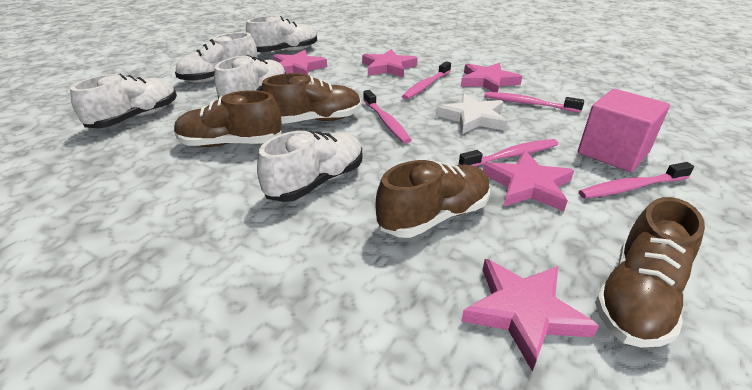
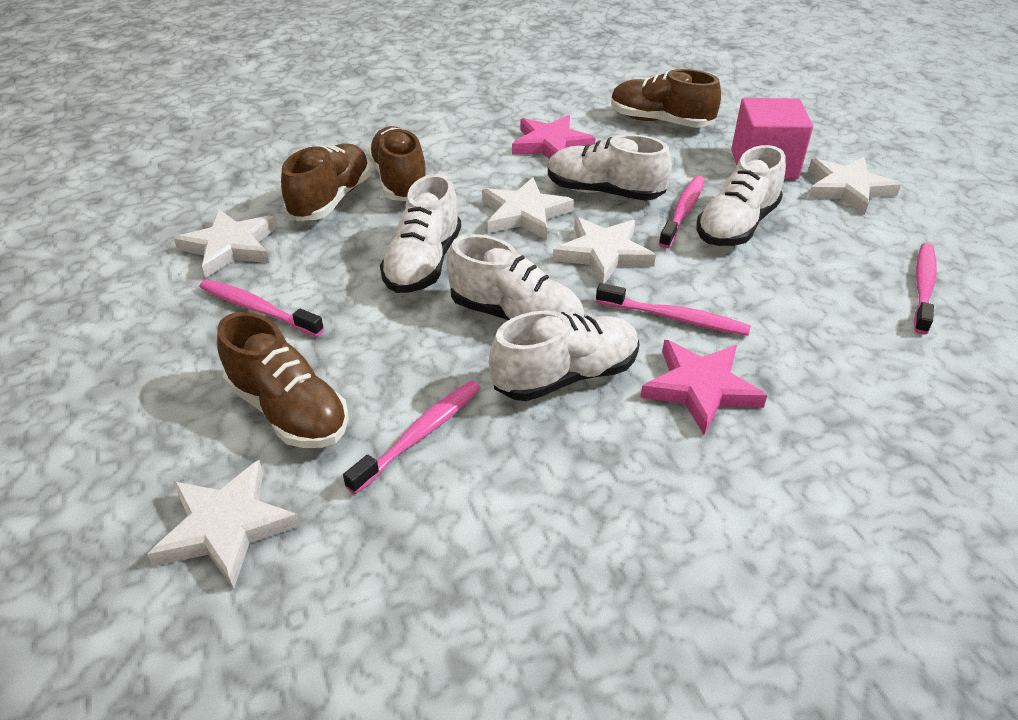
pink star: 5 -> 2
white star: 1 -> 5

